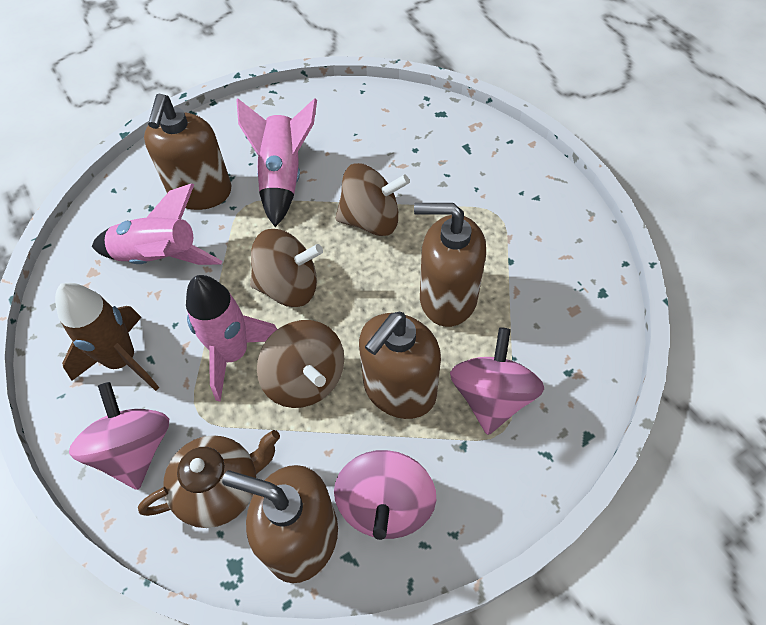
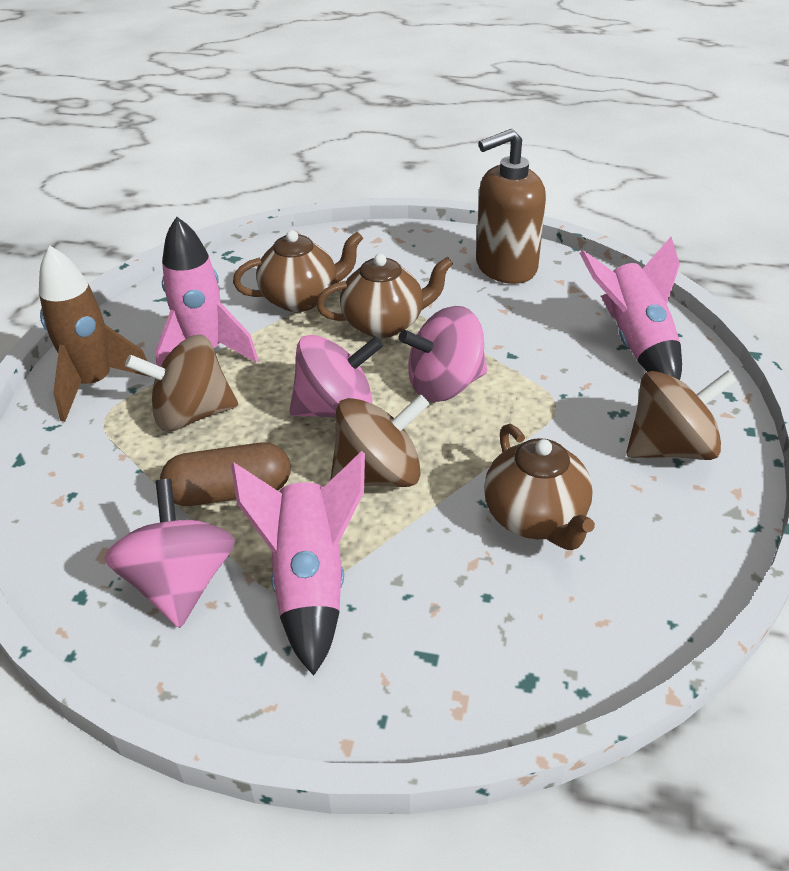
brown capsule: 0 -> 1
brown soap dispenser: 4 -> 1
brown teapot: 1 -> 3

